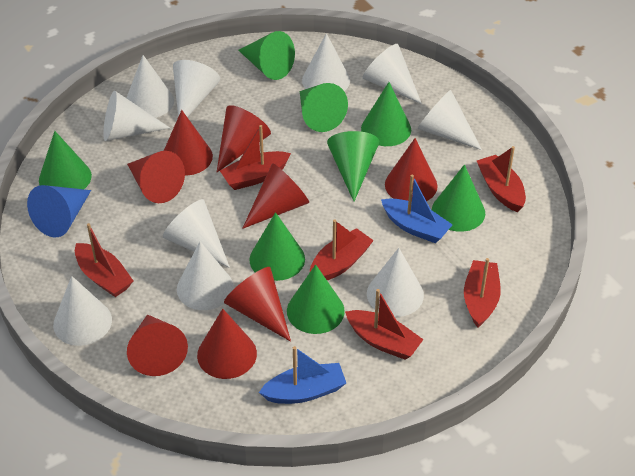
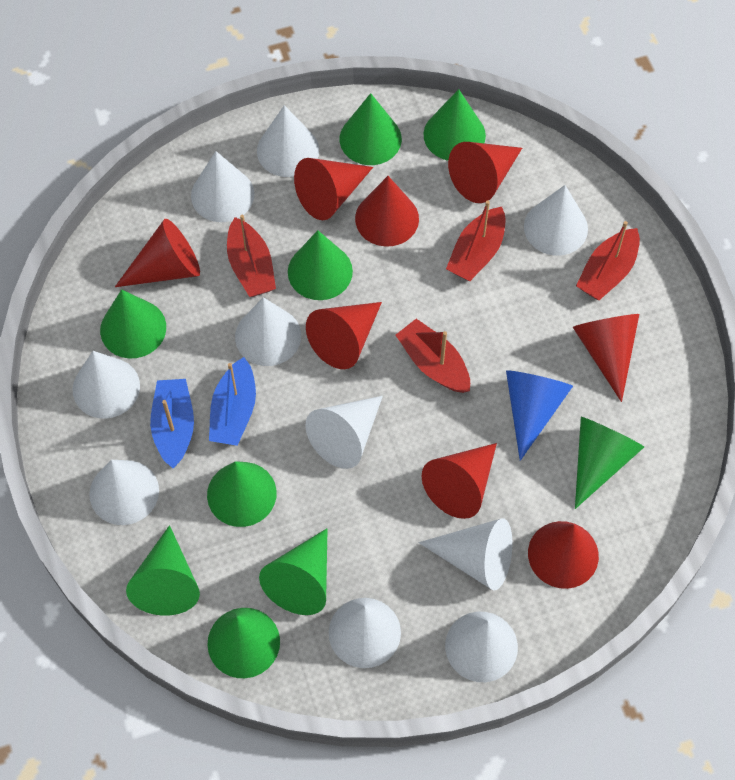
green cone: 8 -> 9
red boat: 6 -> 4

